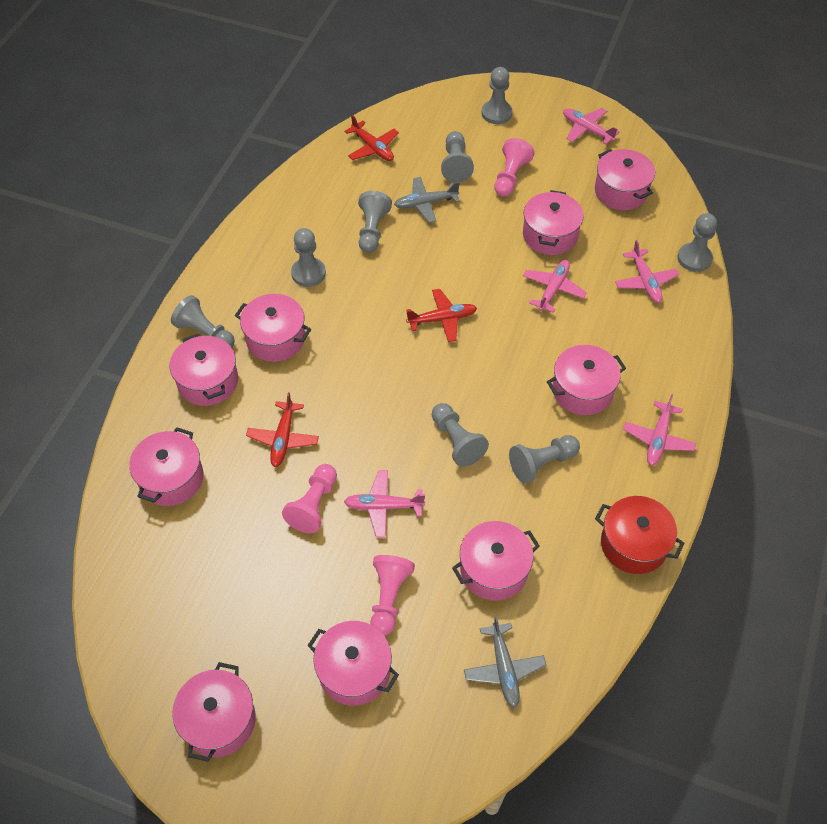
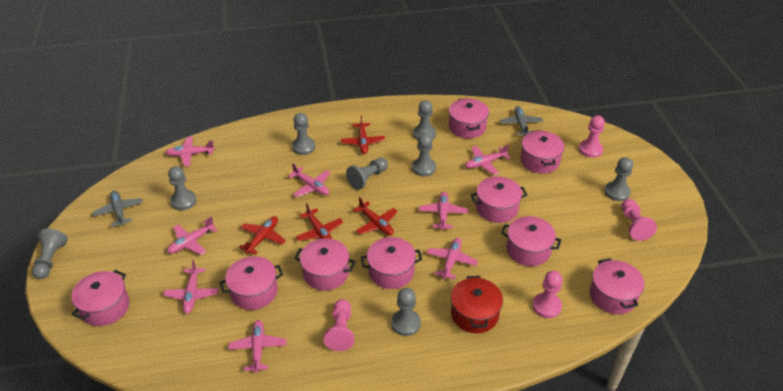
pink pawn: 3 -> 4
pink plane: 5 -> 8
red plane: 3 -> 4

